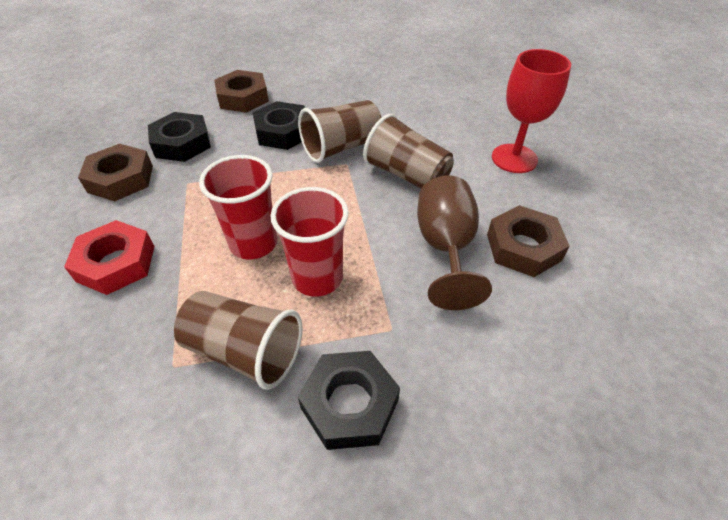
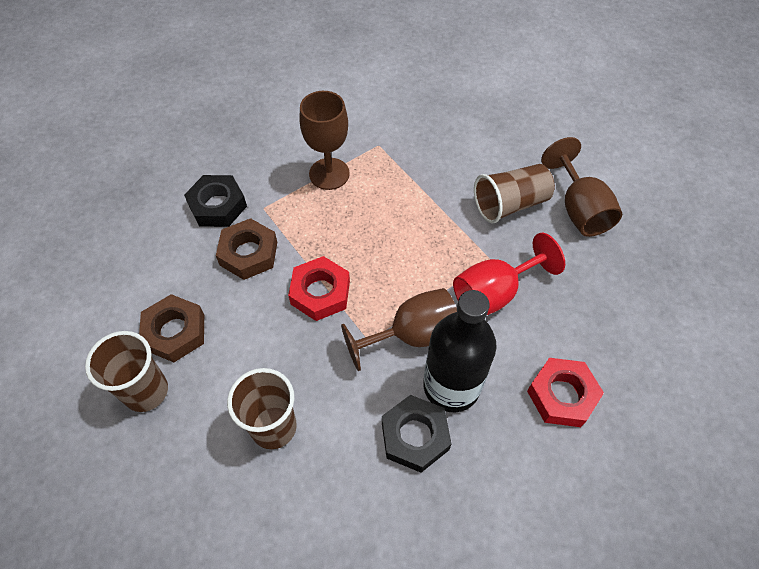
black bottle: 0 -> 1
black nut: 3 -> 2
brown goblet: 1 -> 3
brown nut: 3 -> 2
red cup: 2 -> 0
red nut: 1 -> 2

